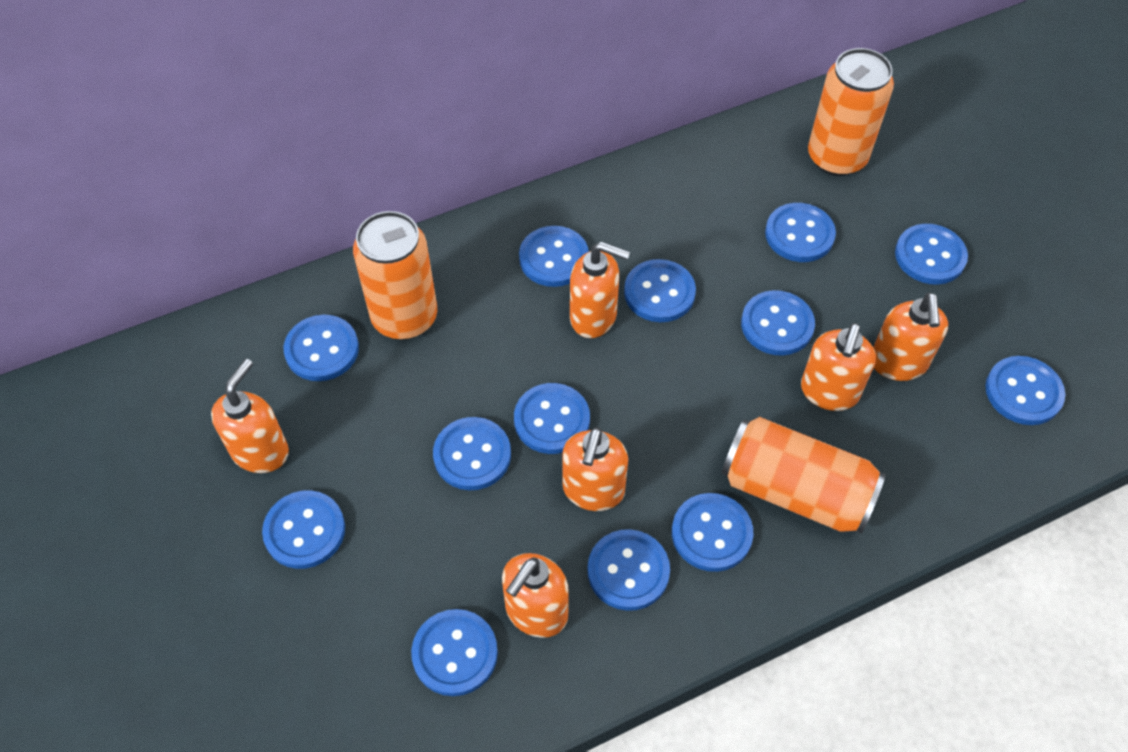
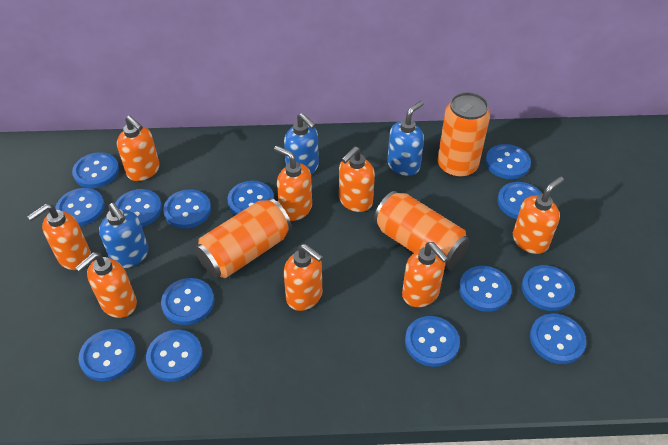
blue button: 13 -> 14
blue soap dispenser: 0 -> 3
orange soap dispenser: 6 -> 8

